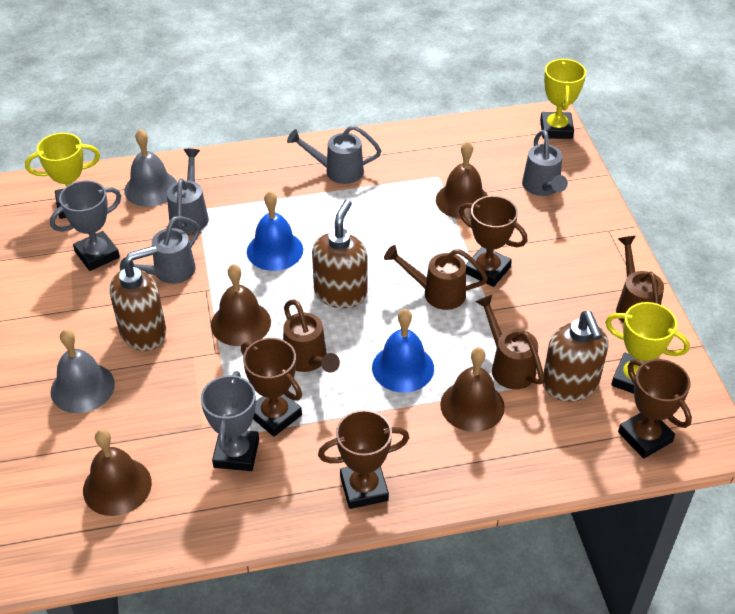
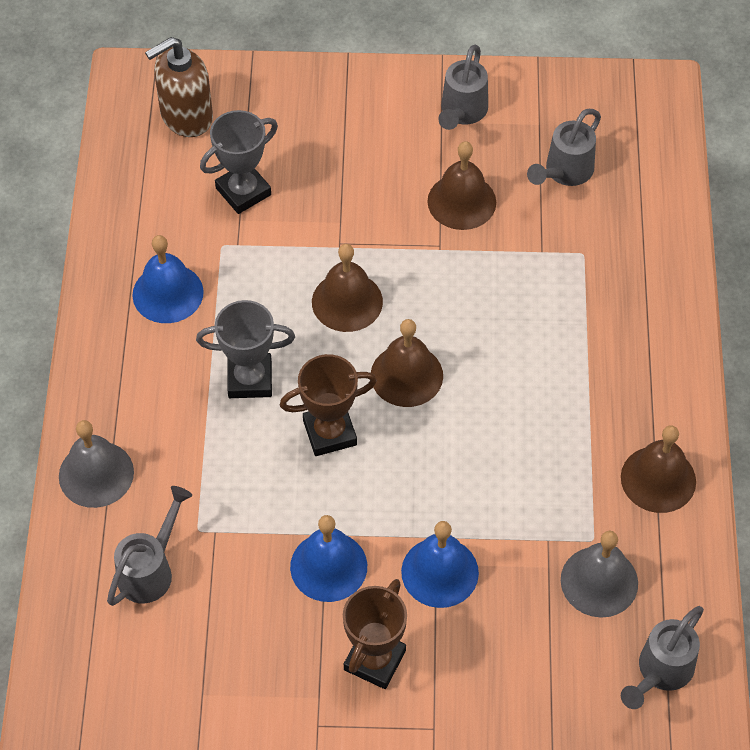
blue bell: 2 -> 3
brown soap dispenser: 3 -> 1
brown trophy: 4 -> 2
brown watering can: 4 -> 0
yellow trophy: 3 -> 0

